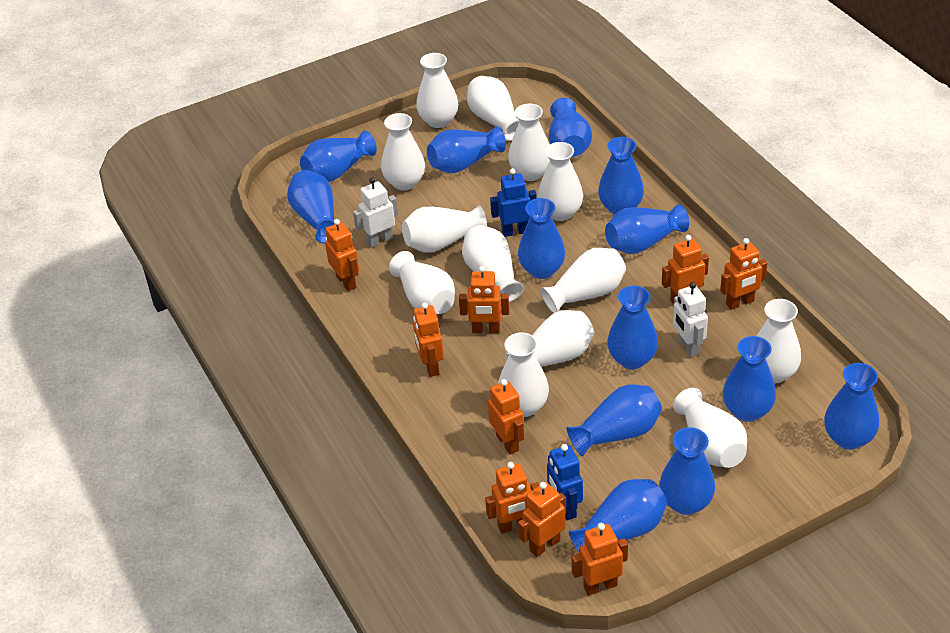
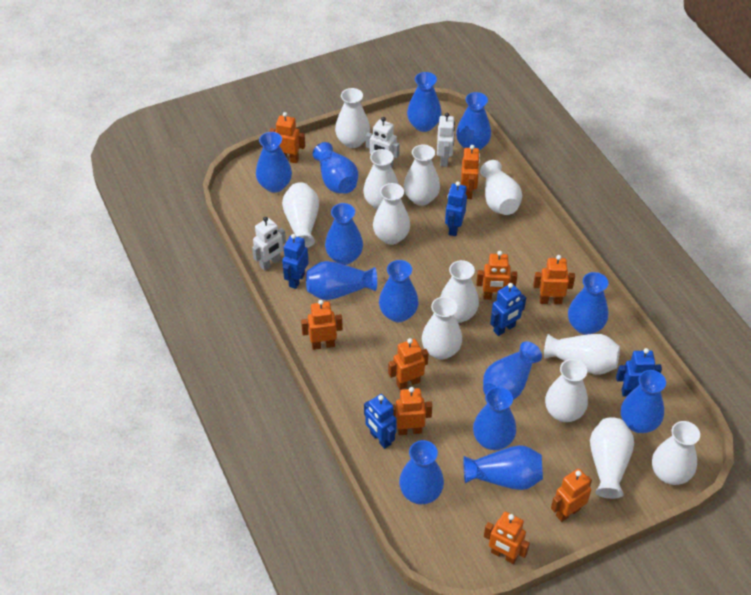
blue robot: 2 -> 5
white robot: 2 -> 3
white vase: 13 -> 12

